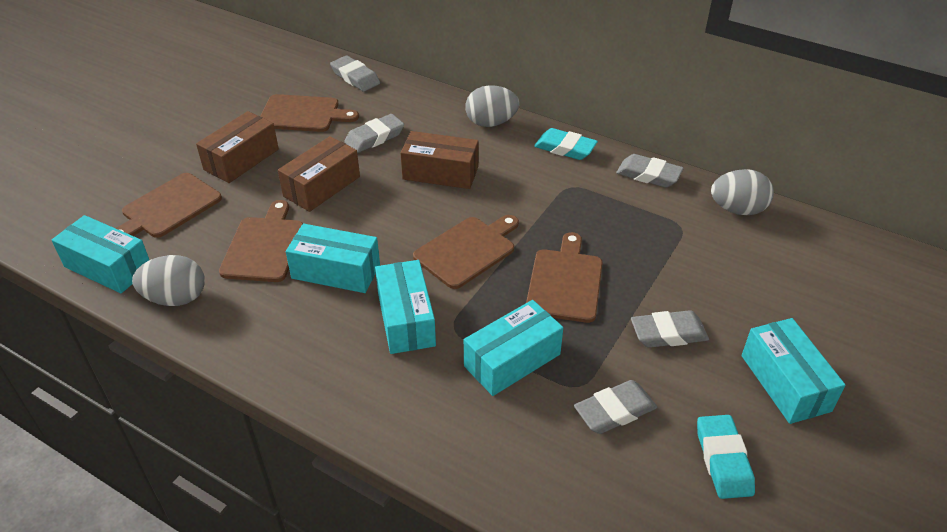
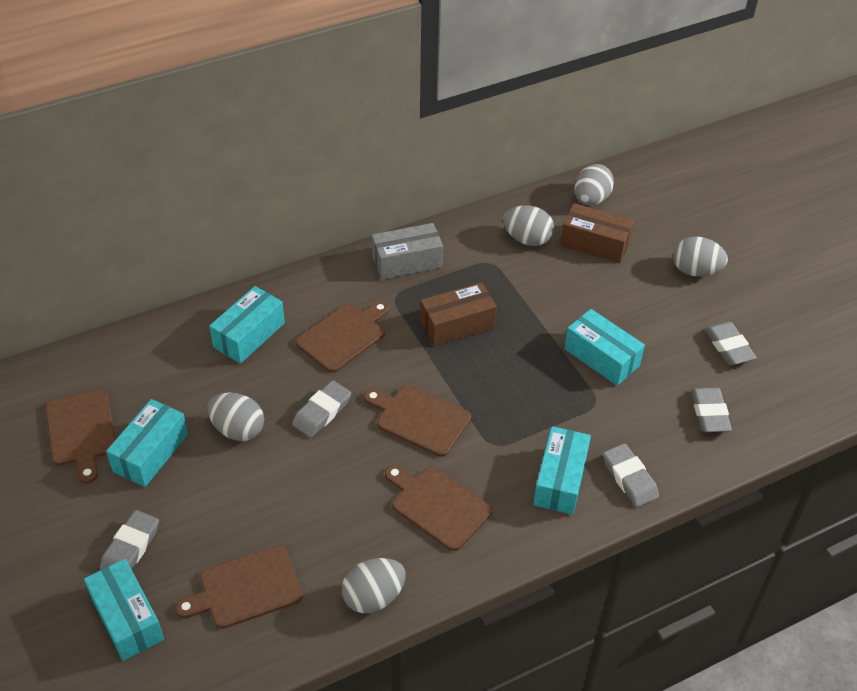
brown box: 3 -> 2
grey box: 0 -> 1
grey egg: 3 -> 5
turquoise eraser: 2 -> 0

